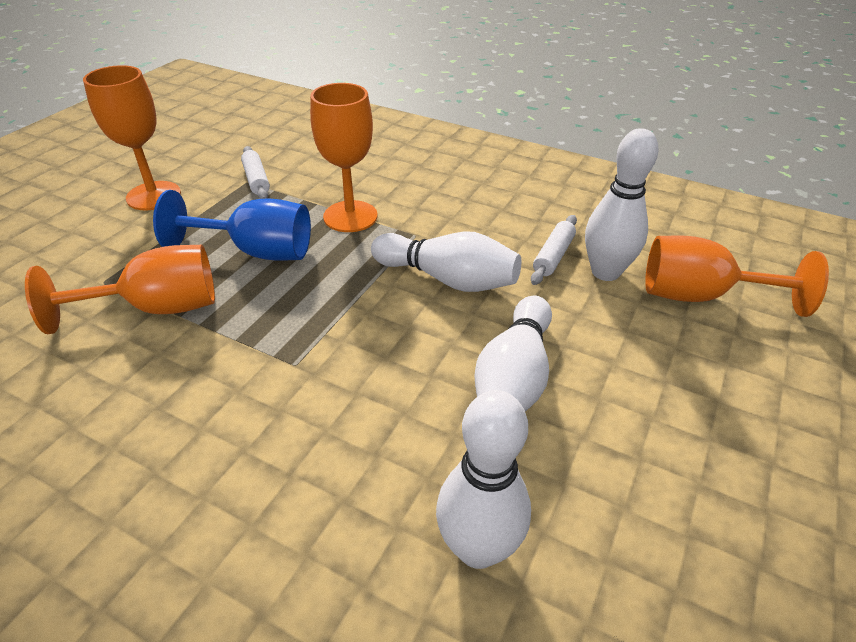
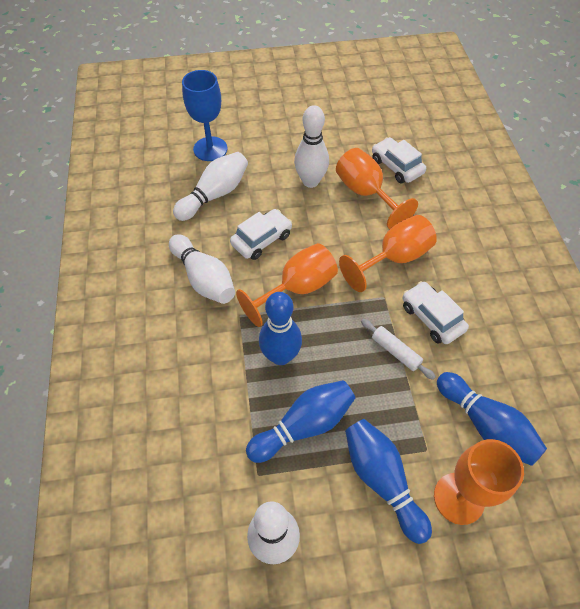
blue bowling pin: 0 -> 4
white car: 0 -> 3
white rolling pin: 2 -> 1

